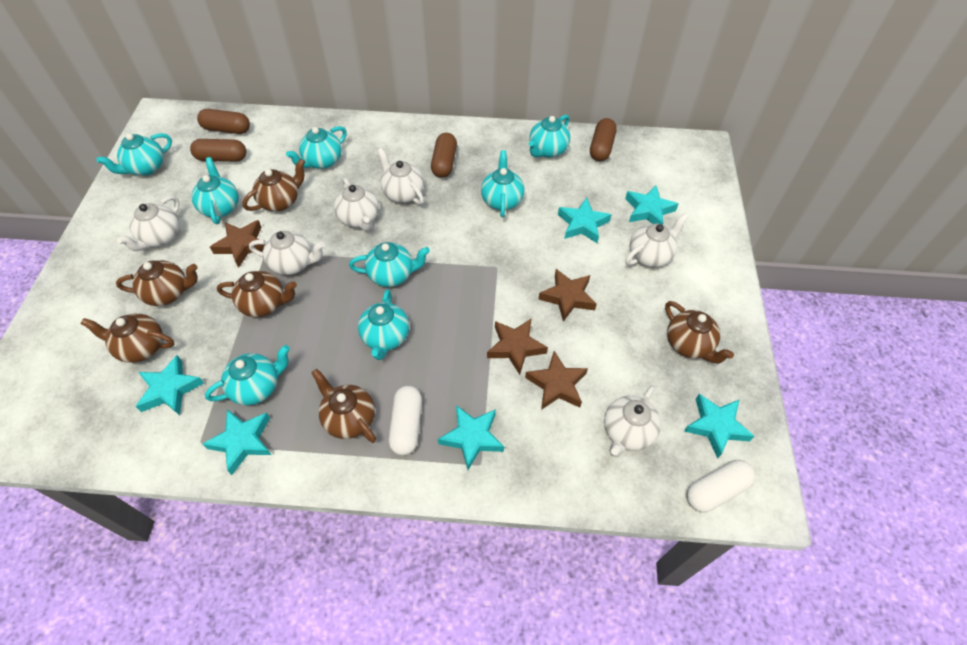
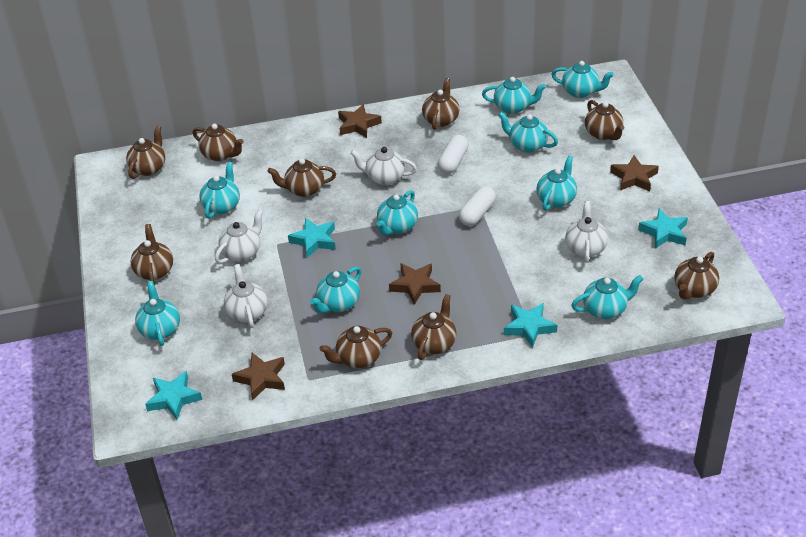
brown capsule: 4 -> 0
brown teapot: 6 -> 9
turquoise star: 6 -> 4
turquoise teapot: 8 -> 9
white teapot: 6 -> 4

